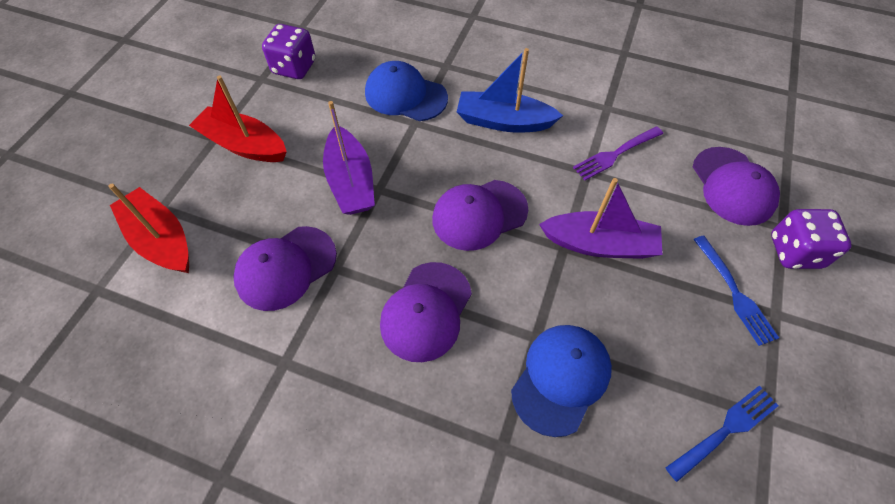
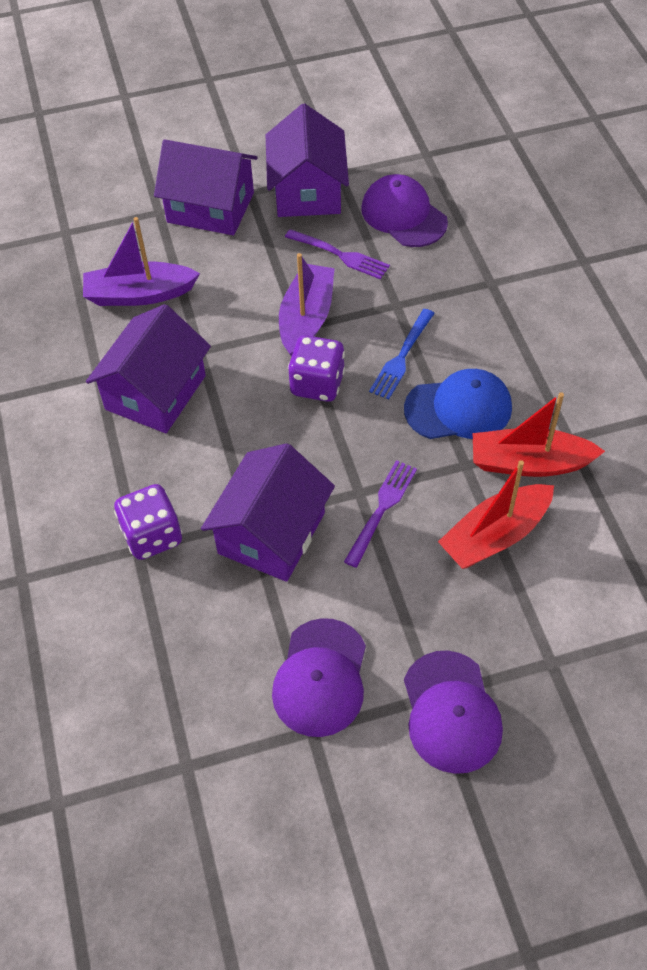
blue boat: 1 -> 0
blue cap: 2 -> 1
blue fork: 2 -> 1
purple cap: 4 -> 3
purple fork: 1 -> 2
purple house: 0 -> 4

